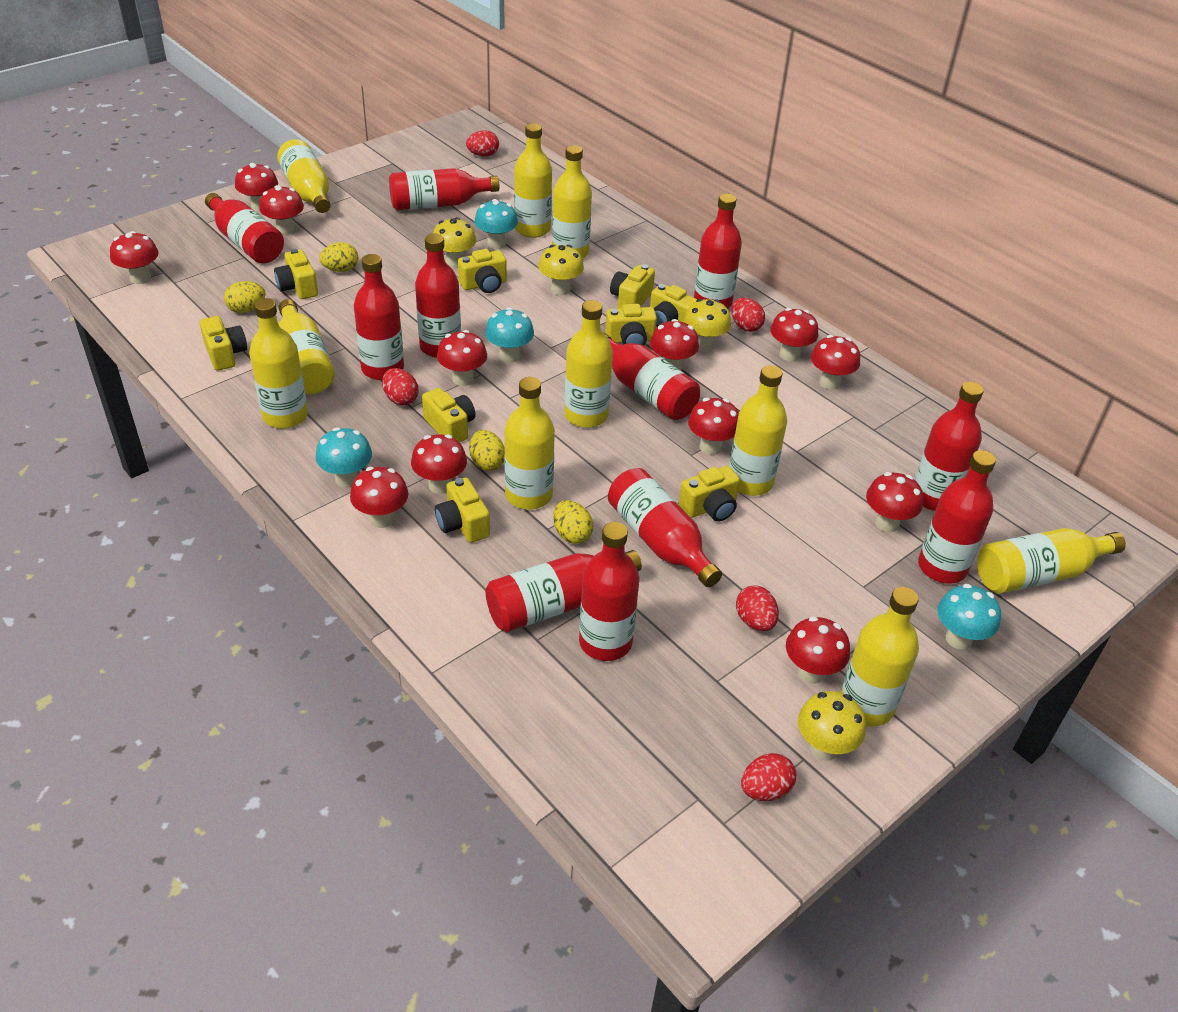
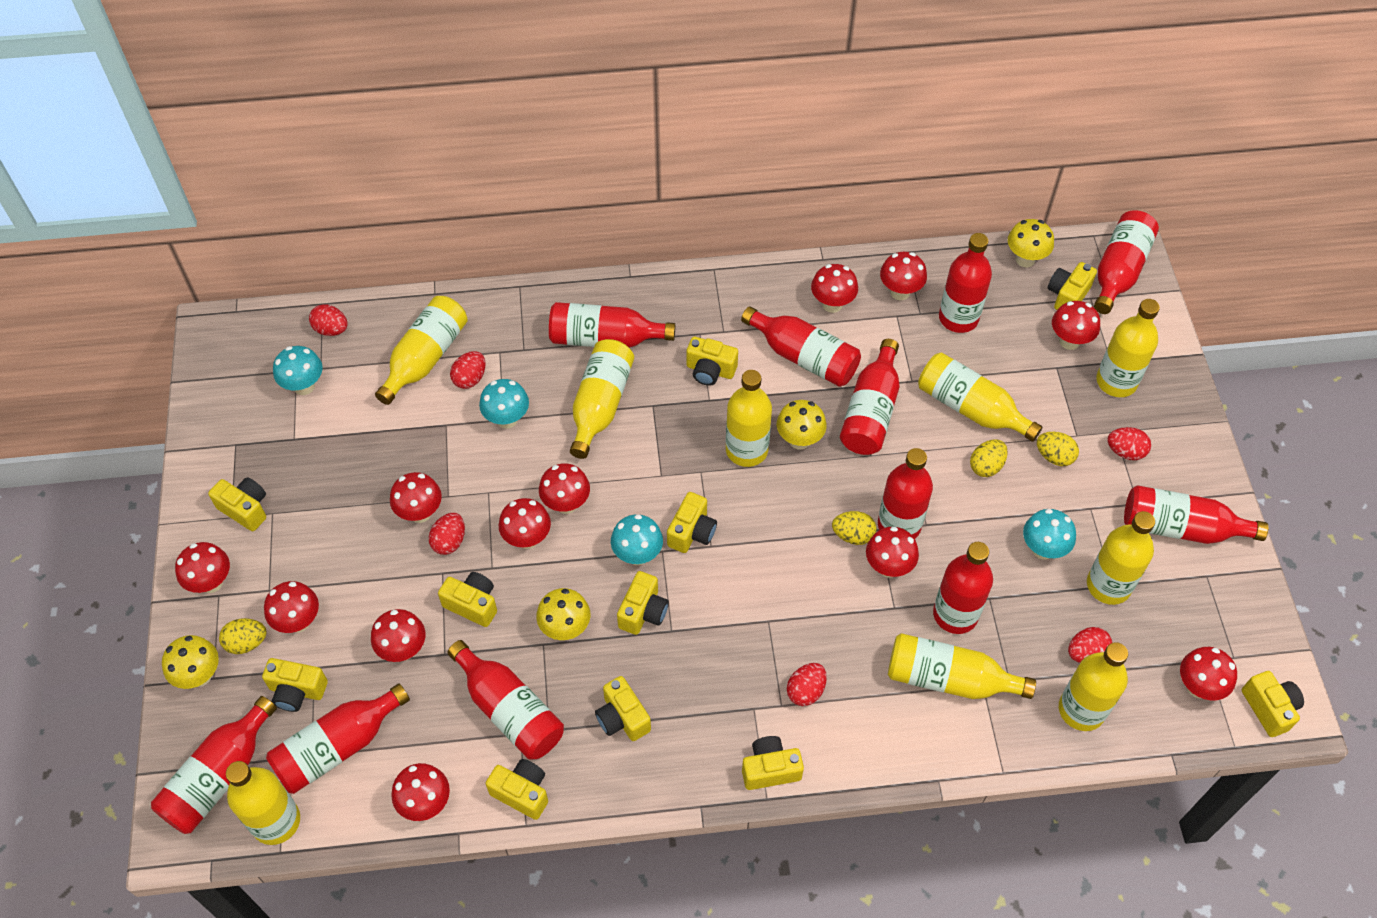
red egg: 5 -> 6
yellow bottle: 10 -> 9
yellow camera: 9 -> 11

